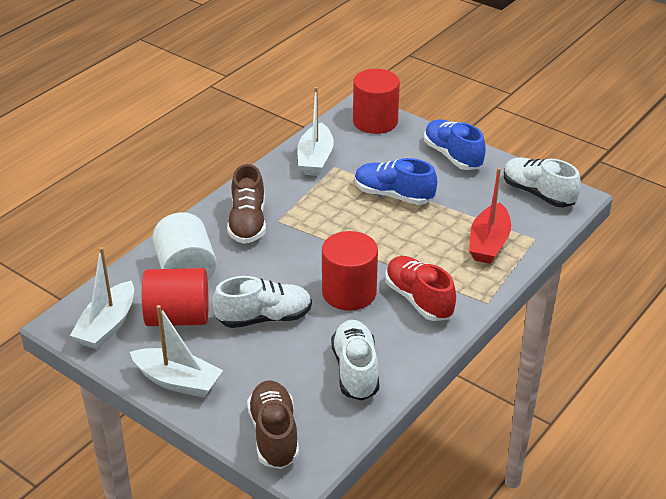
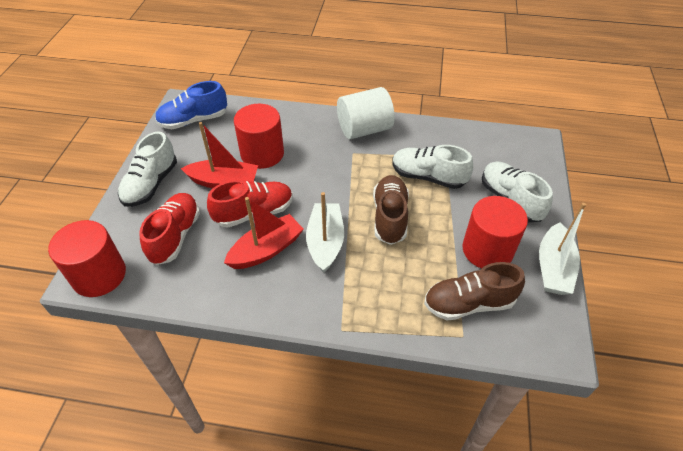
blue shoe: 2 -> 1
red boat: 1 -> 2
red shoe: 1 -> 2
white boat: 3 -> 2

